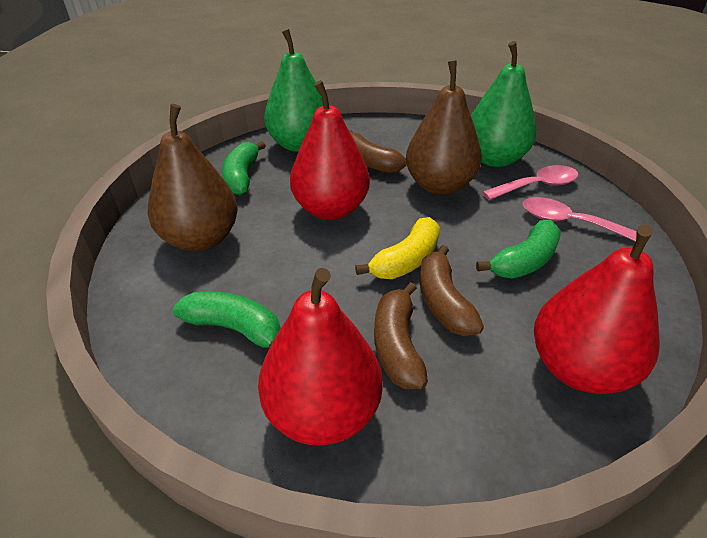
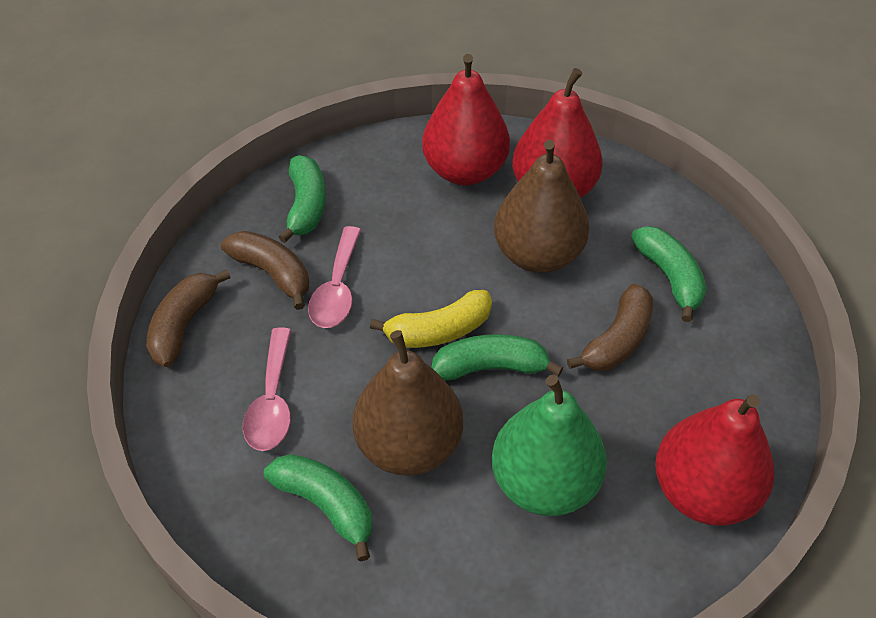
green banana: 3 -> 4
green pear: 2 -> 1

